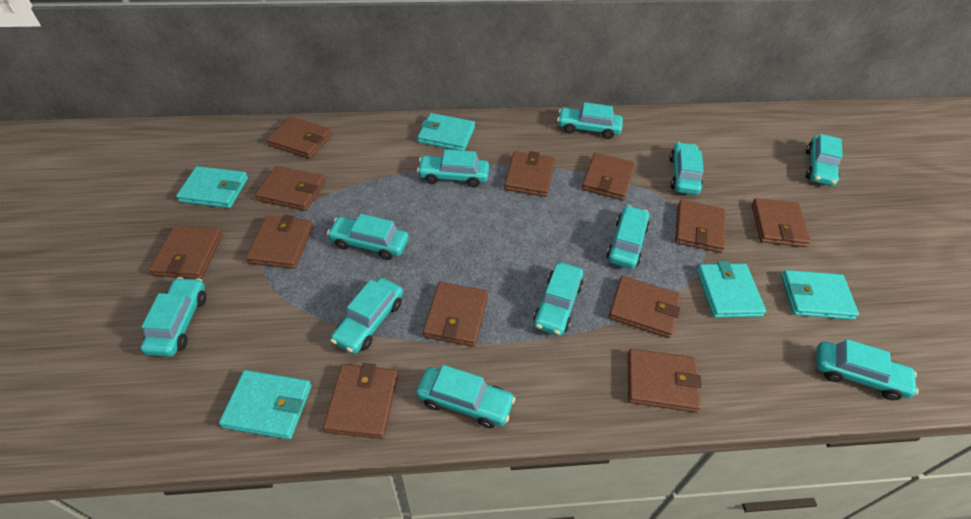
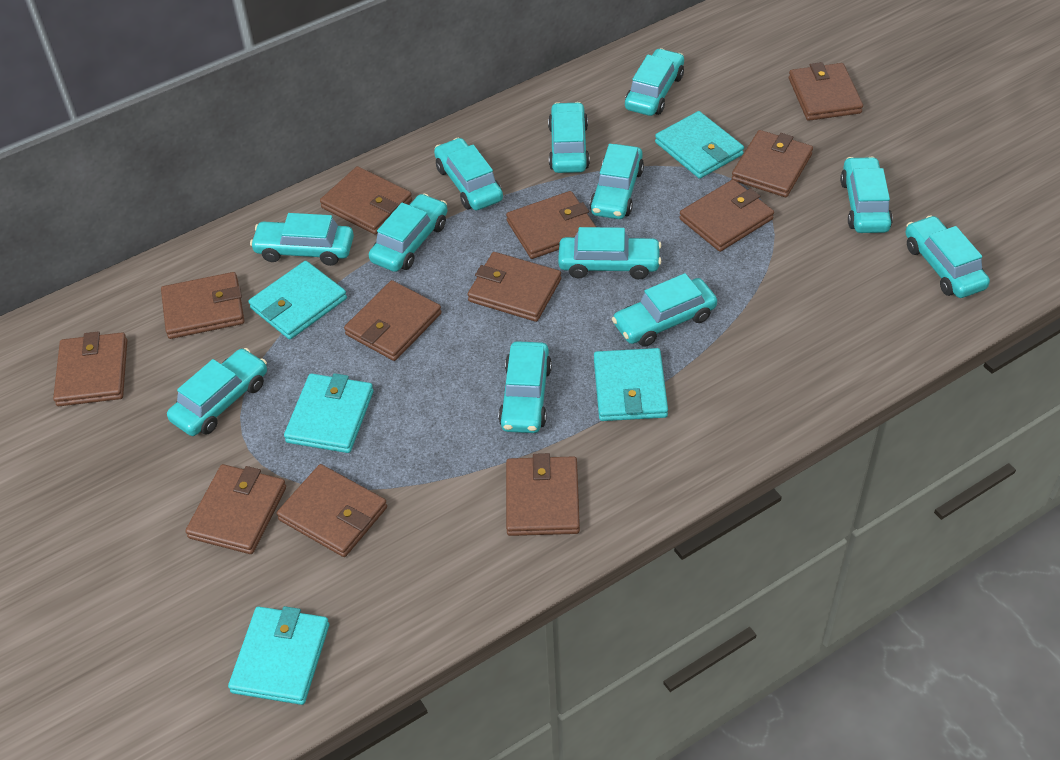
turquoise car: 11 -> 12

